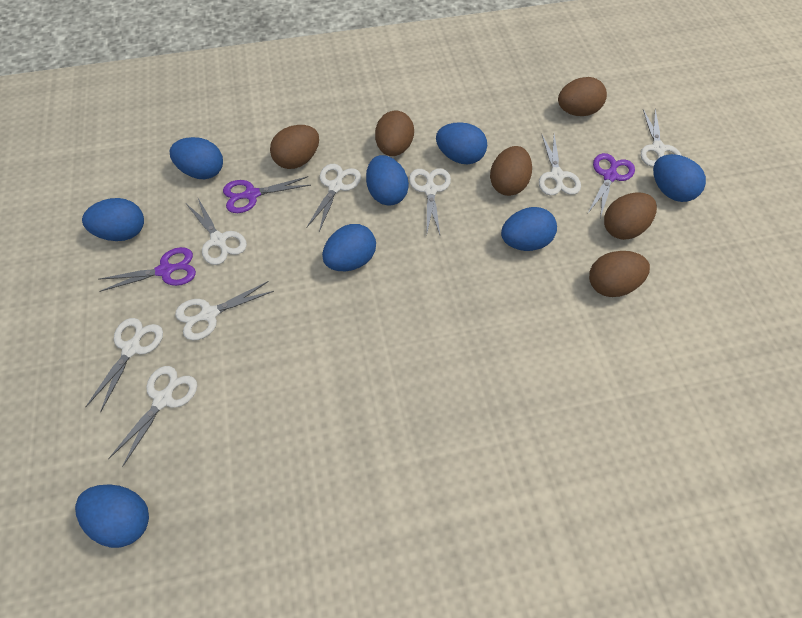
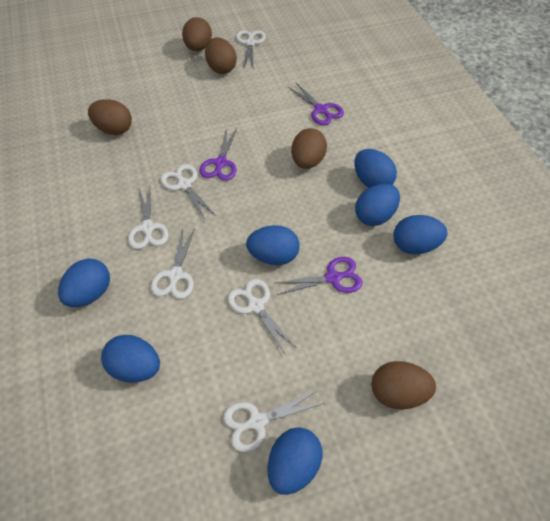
blue egg: 8 -> 7
brown egg: 6 -> 5
white scissors: 8 -> 6

